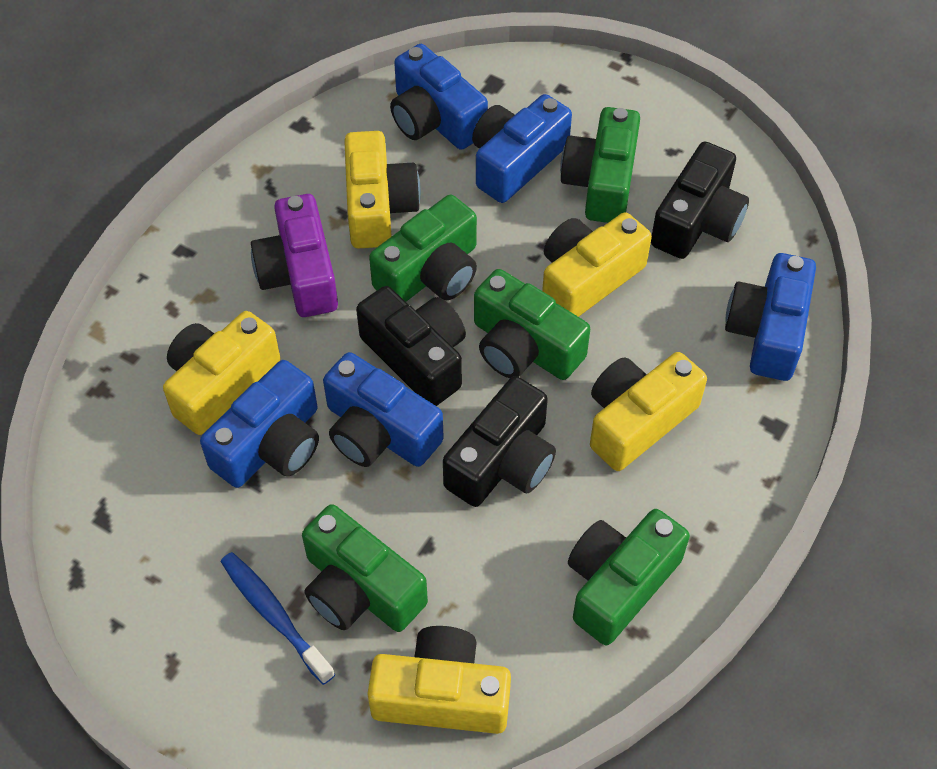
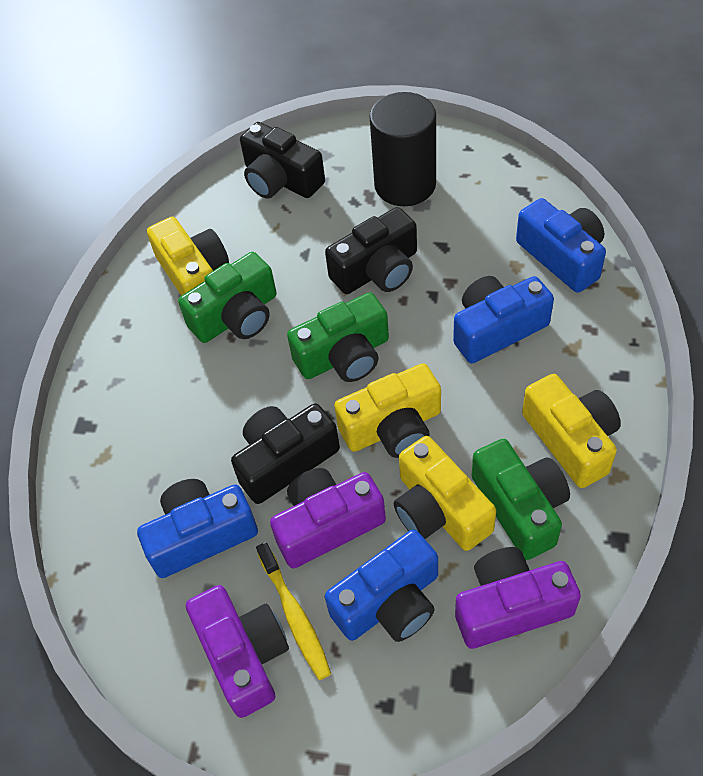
black cylinder: 0 -> 1
blue camera: 5 -> 4
blue toothbrush: 1 -> 0
green camera: 5 -> 3
purple camera: 1 -> 3
yellow camera: 5 -> 4
yellow toothbrush: 0 -> 1

